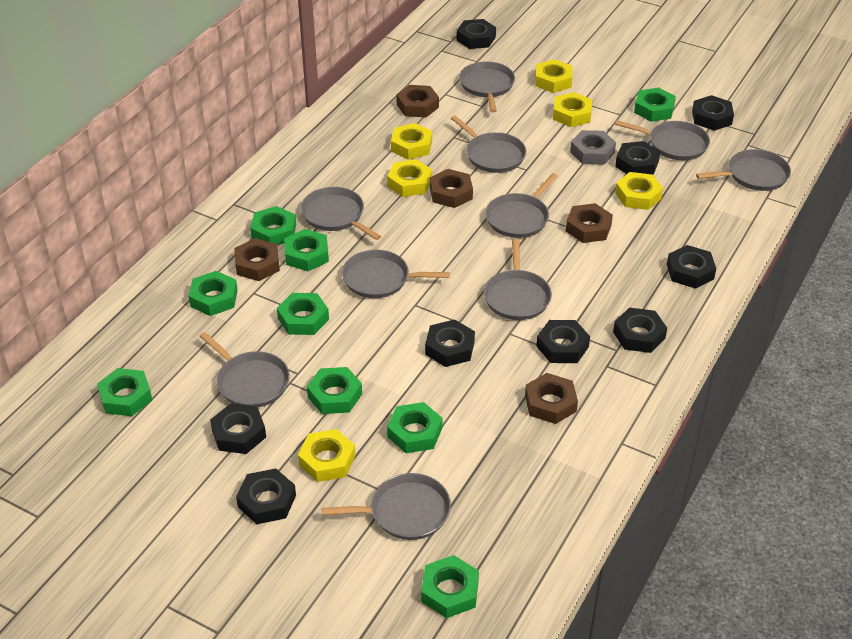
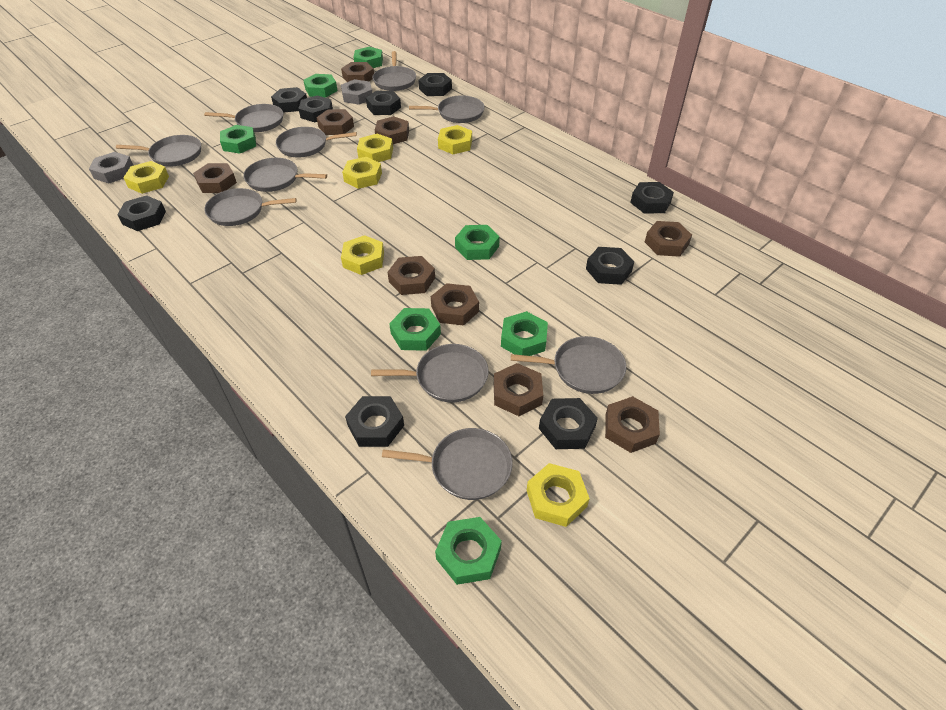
brown nut: 5 -> 9
green nut: 9 -> 7
grey nut: 1 -> 2

